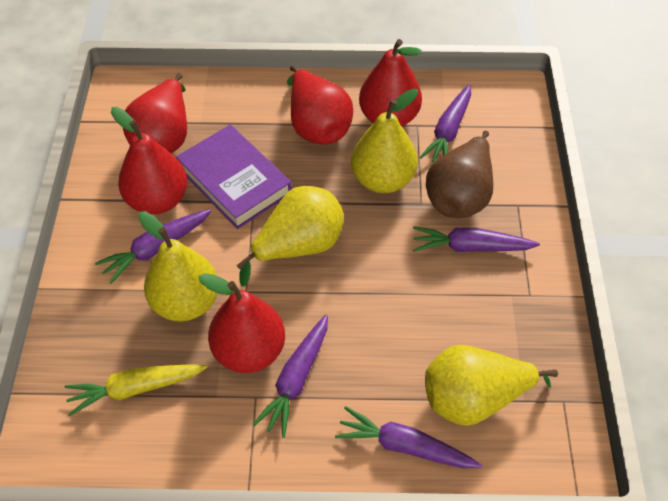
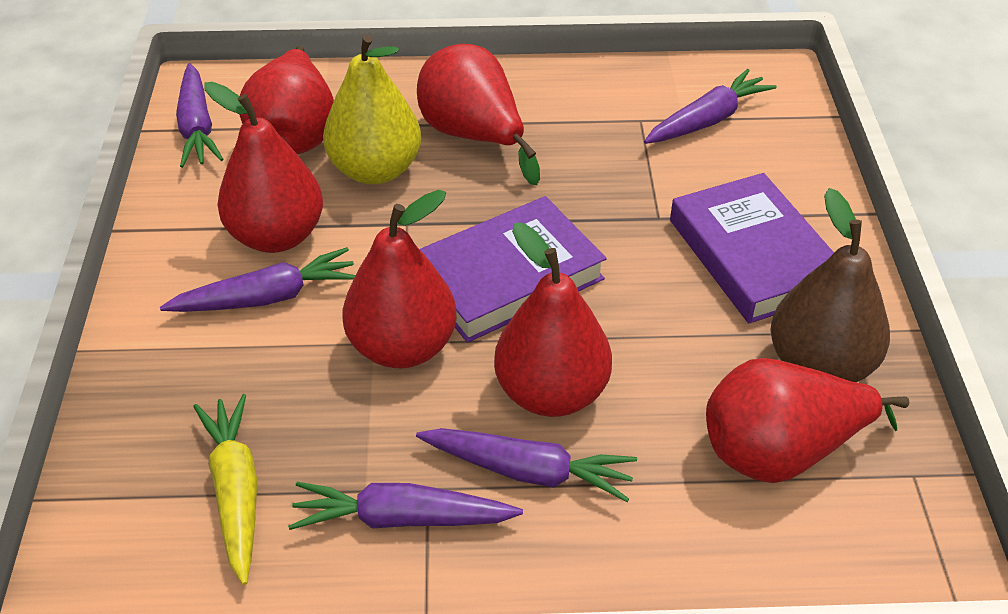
purple book: 1 -> 2
red pear: 5 -> 6
yellow pear: 4 -> 1

